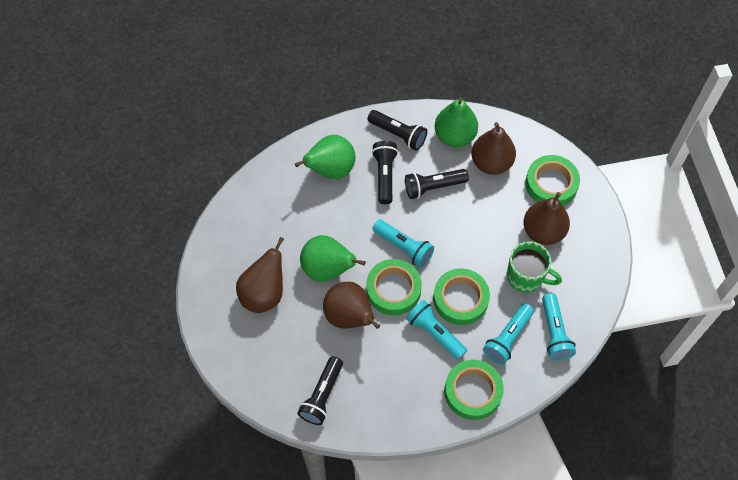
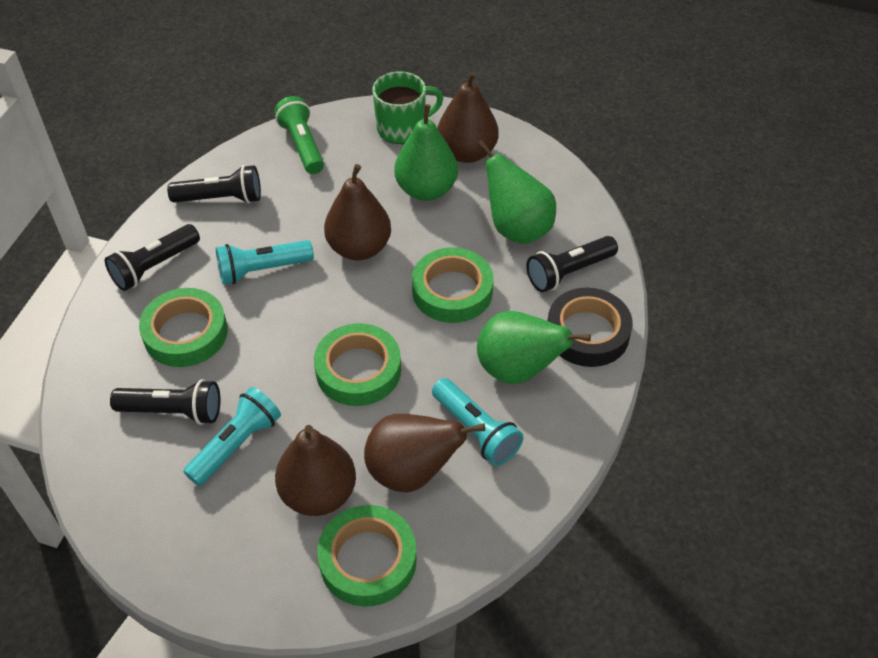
black tape: 0 -> 1
green flashlight: 0 -> 1
turquoise flashlight: 4 -> 3

